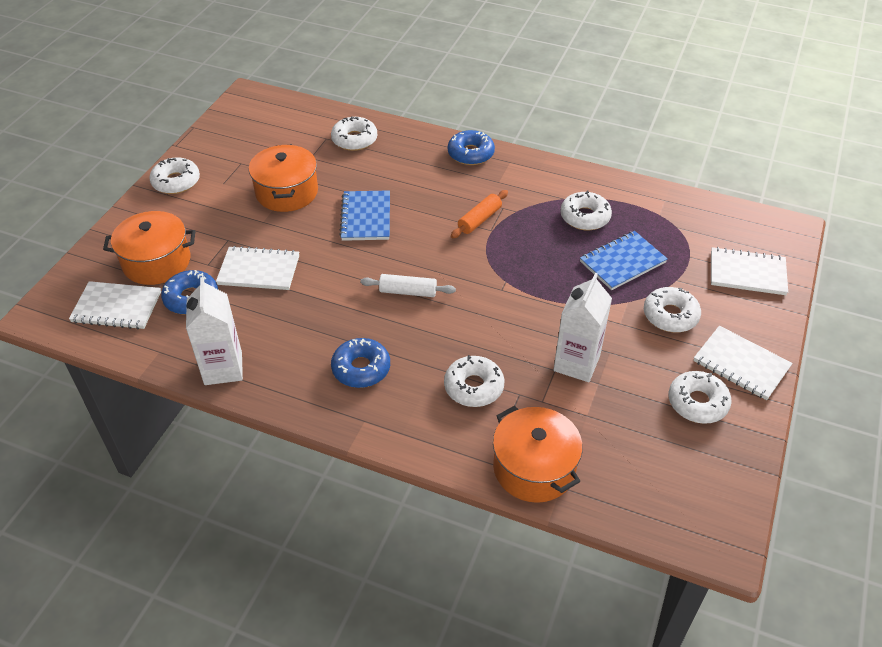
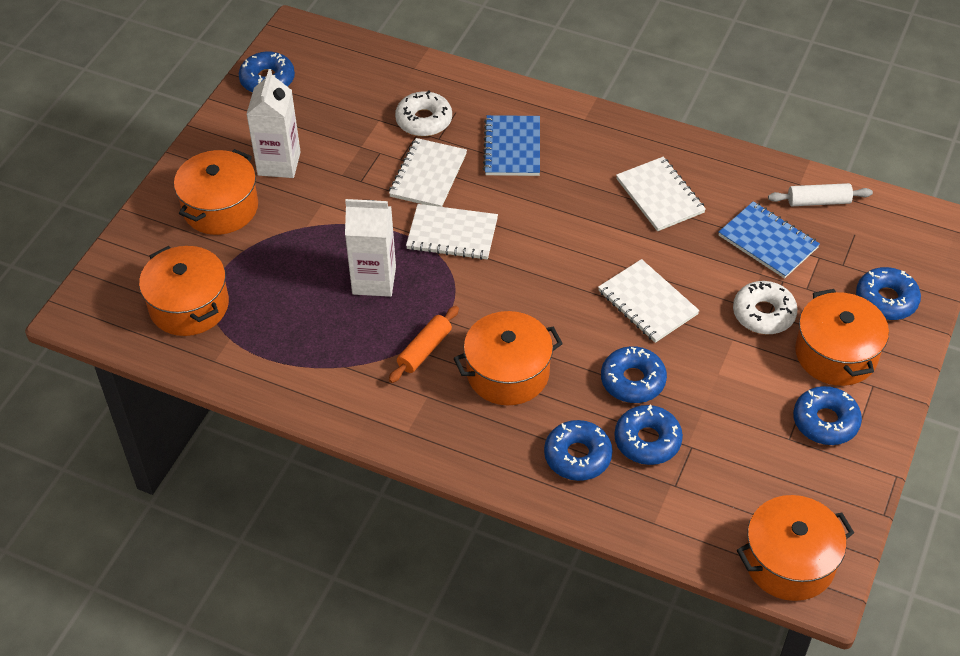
blue donut: 3 -> 6
orange pot: 3 -> 5
white donut: 6 -> 2

